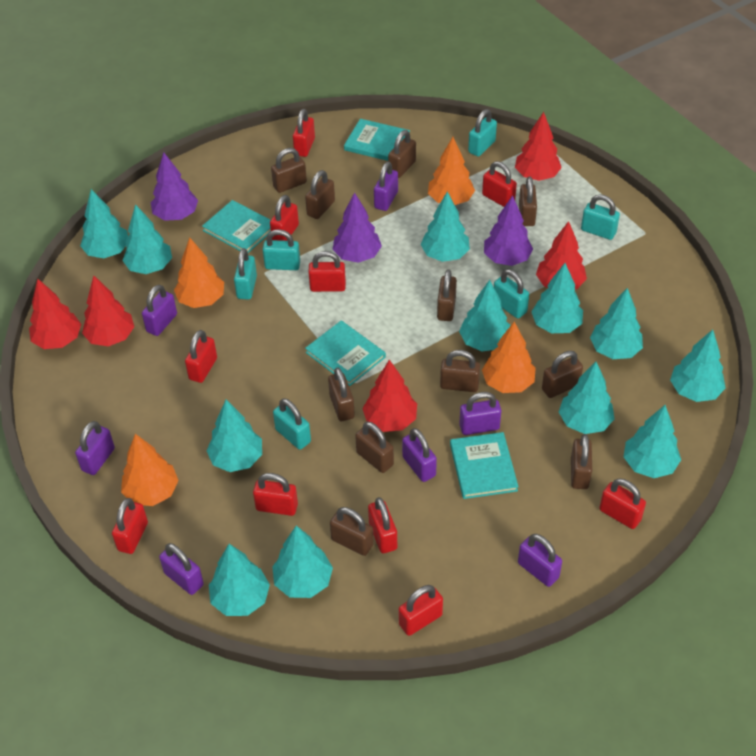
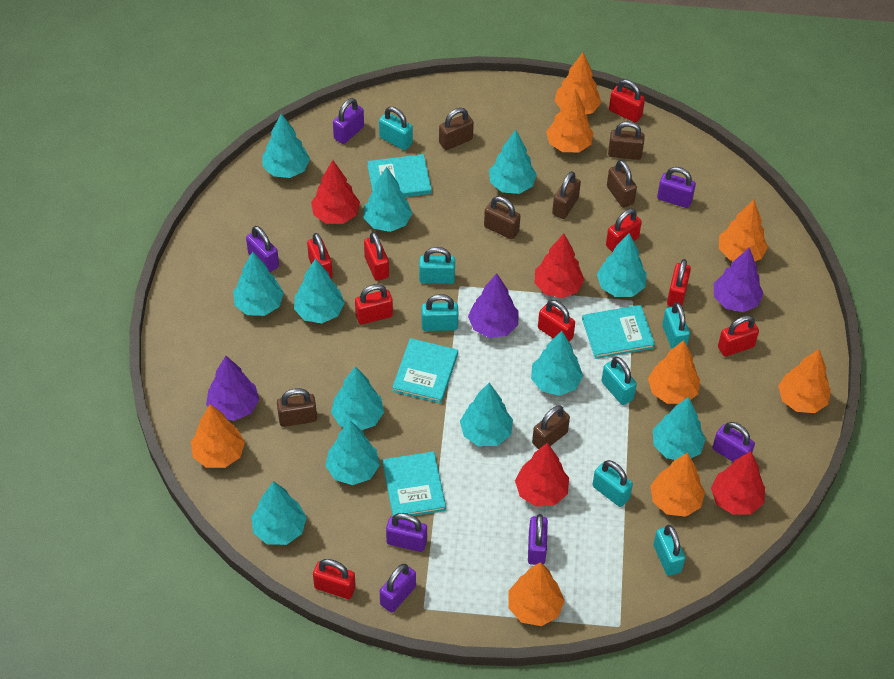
brown padlock: 11 -> 7
orange tree: 4 -> 8
red padlock: 10 -> 9
red tree: 5 -> 4
turquoise padlock: 6 -> 7

